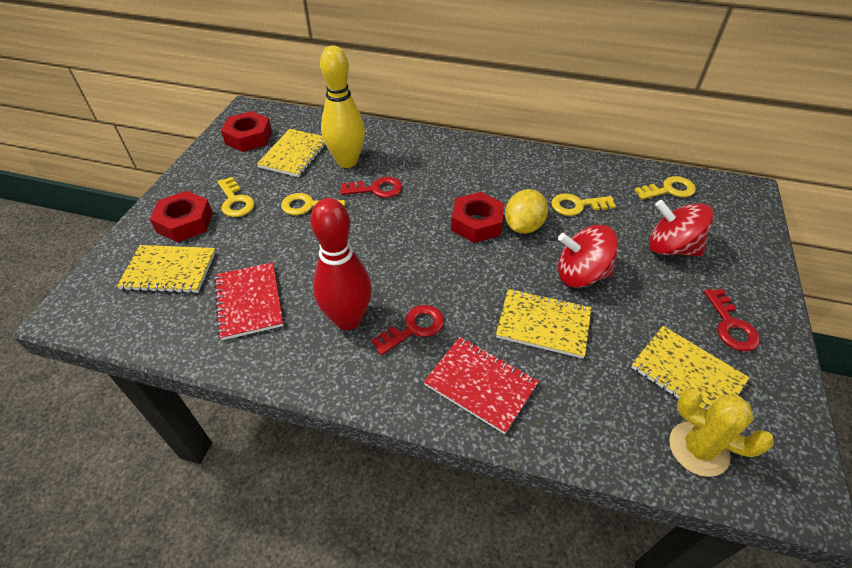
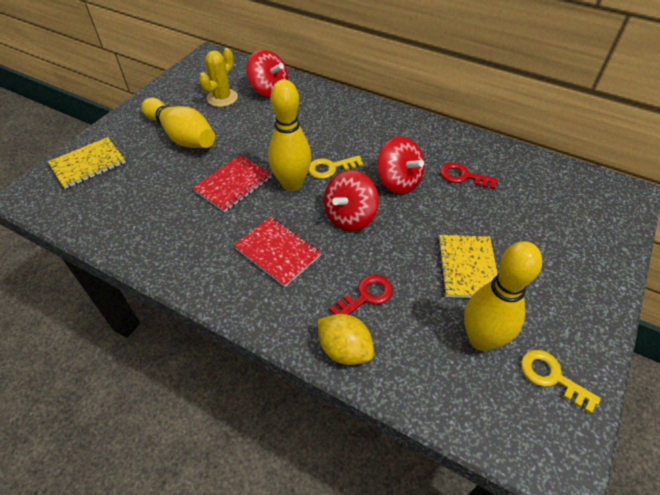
red bowling pin: 1 -> 0
red key: 3 -> 2
red nut: 3 -> 0
red spinning top: 2 -> 3
yellow bowling pin: 1 -> 3
yellow key: 4 -> 2
yellow notebook: 4 -> 2

